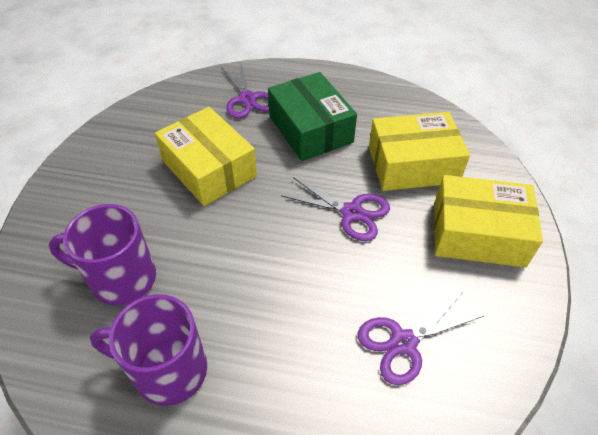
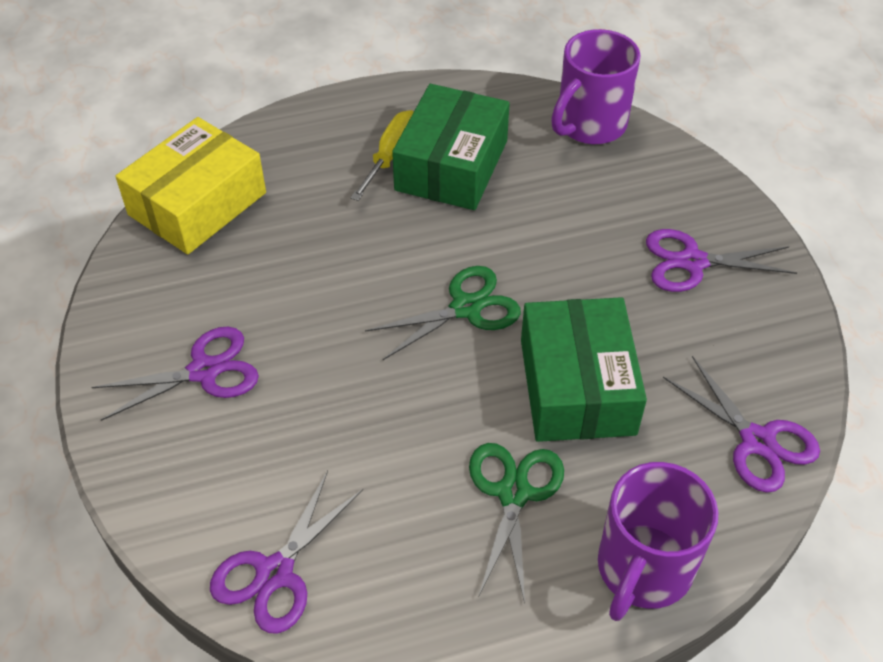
green box: 1 -> 2
green scissors: 0 -> 2
purple scissors: 3 -> 4
yellow box: 3 -> 1
yellow screwdriver: 0 -> 1

